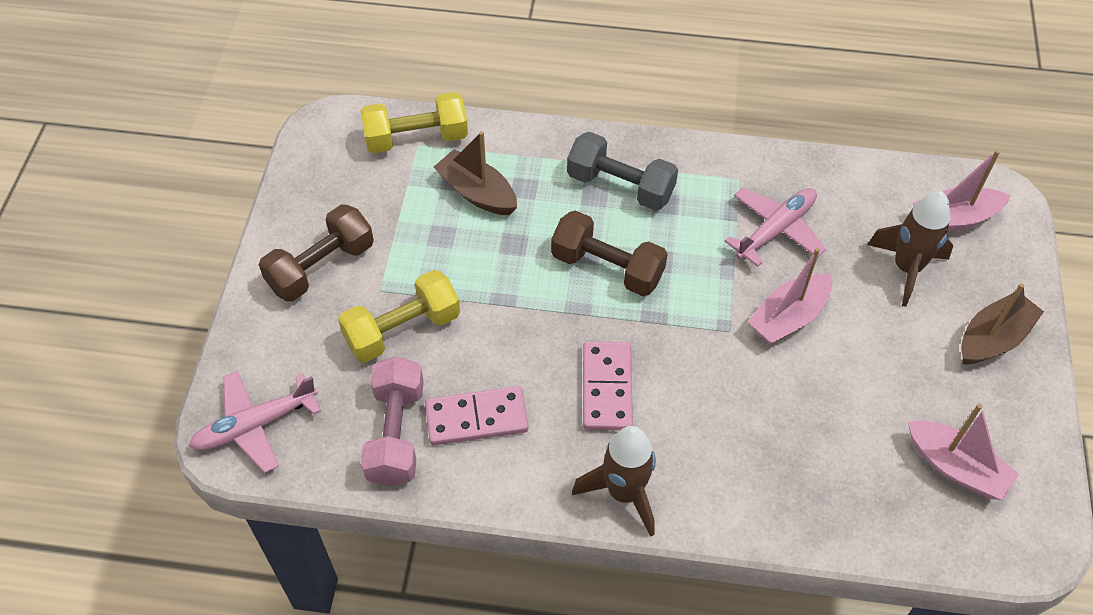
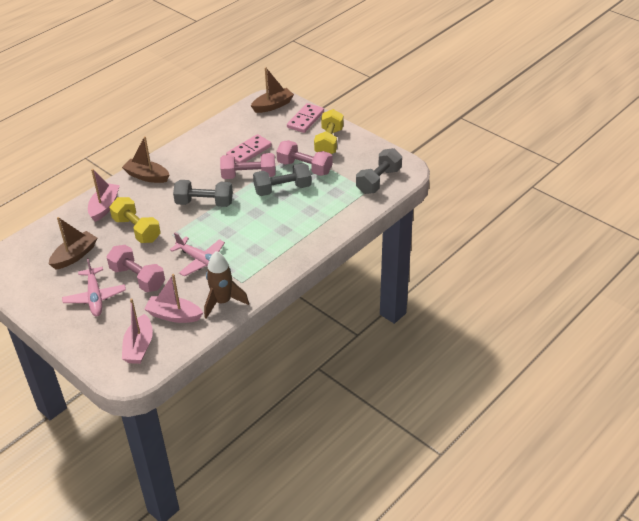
brown boat: 2 -> 3
brown dumbbell: 2 -> 0
brown rocket: 2 -> 1
grey dumbbell: 1 -> 3
pink dumbbell: 1 -> 3

